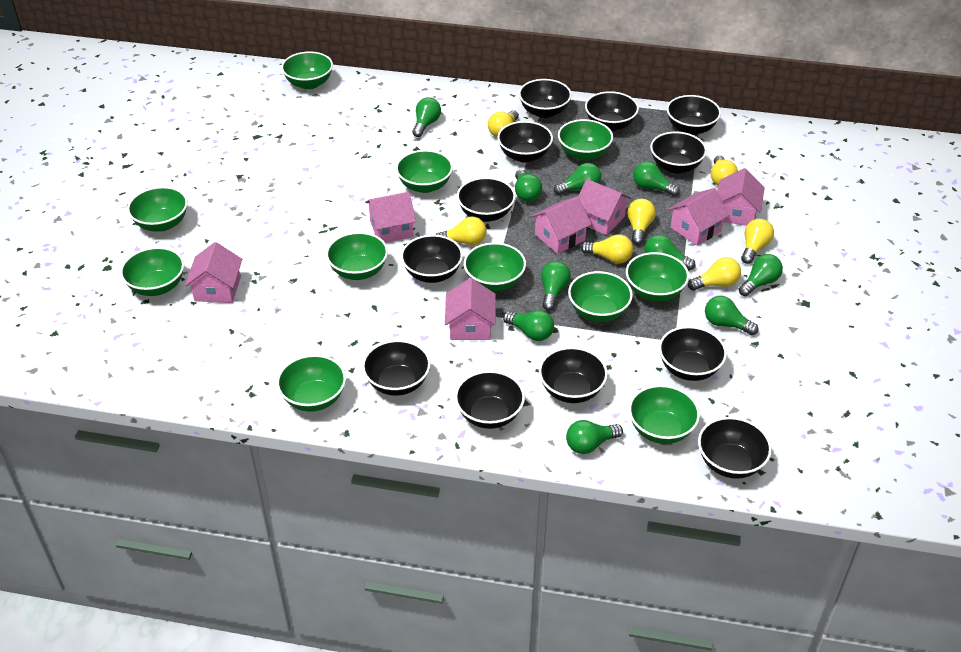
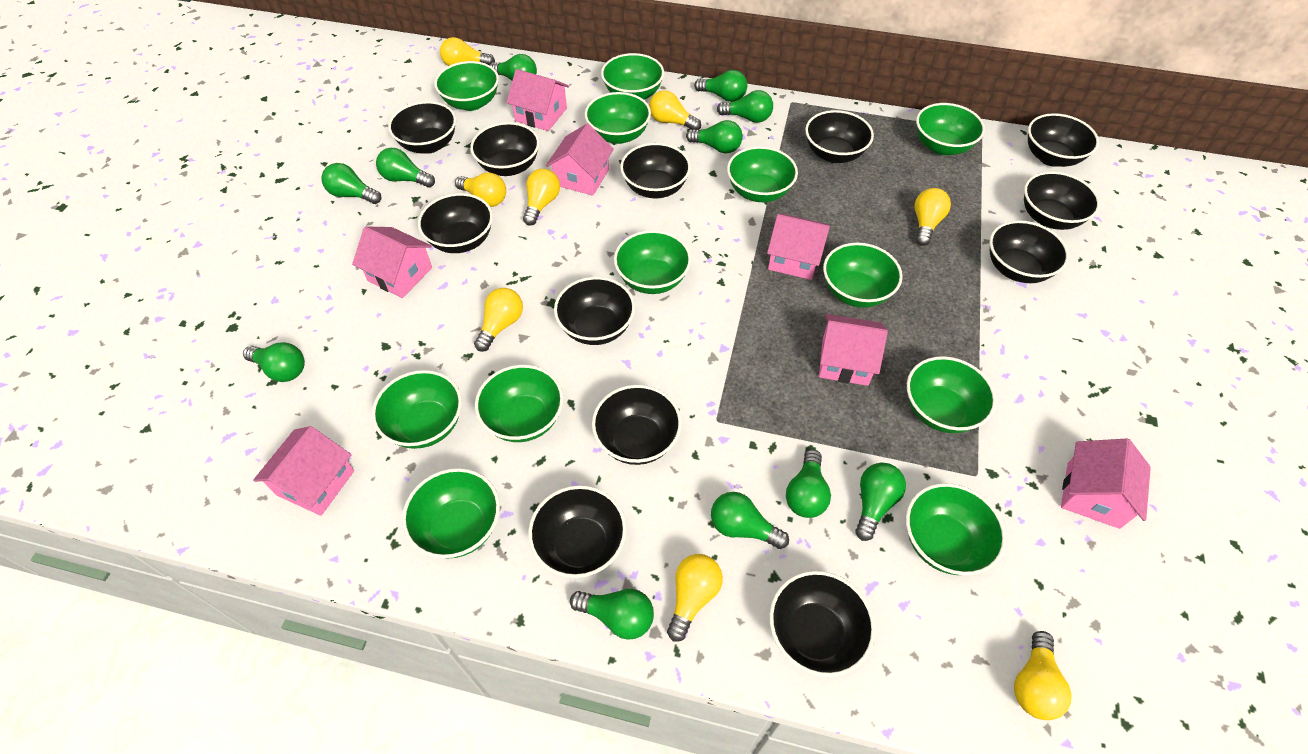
green bowl: 11 -> 12
green light bulb: 10 -> 11
yellow light bulb: 7 -> 8

